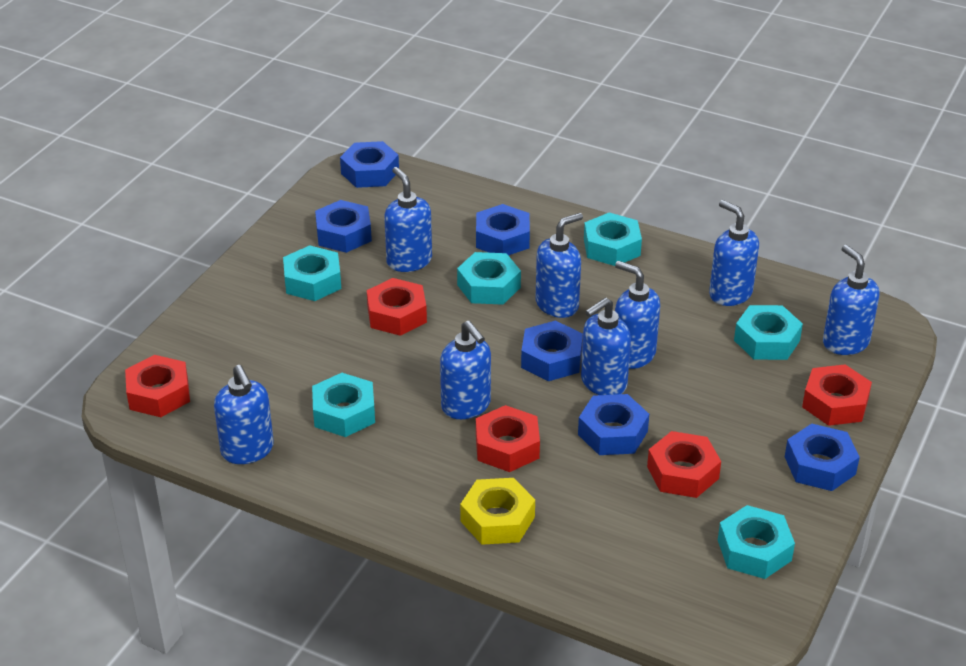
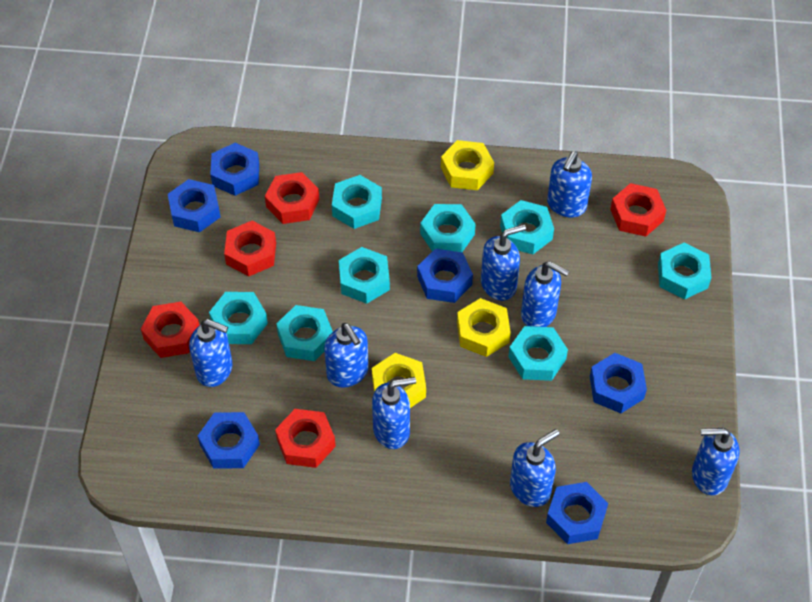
turquoise nut: 6 -> 8
yellow nut: 1 -> 3

